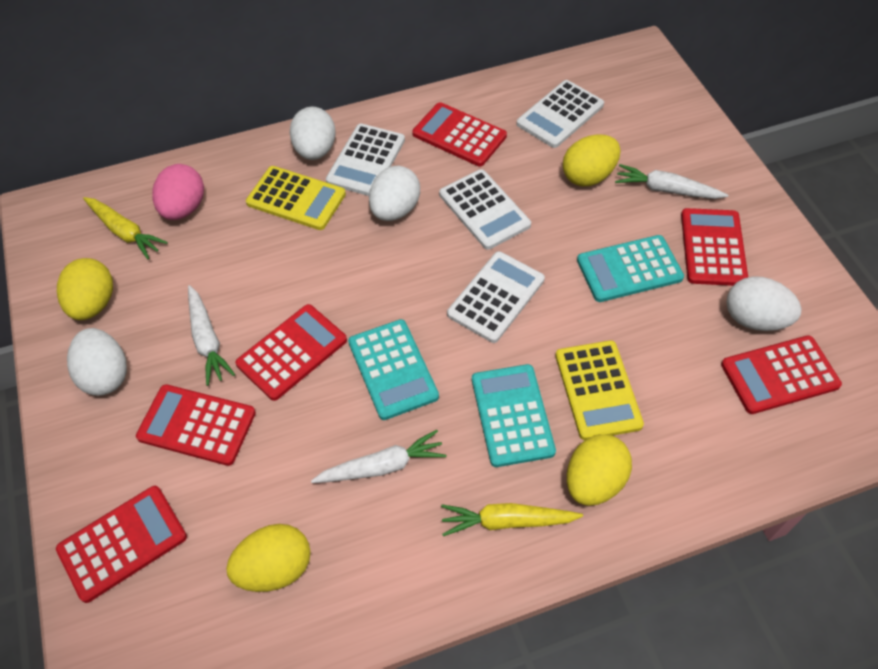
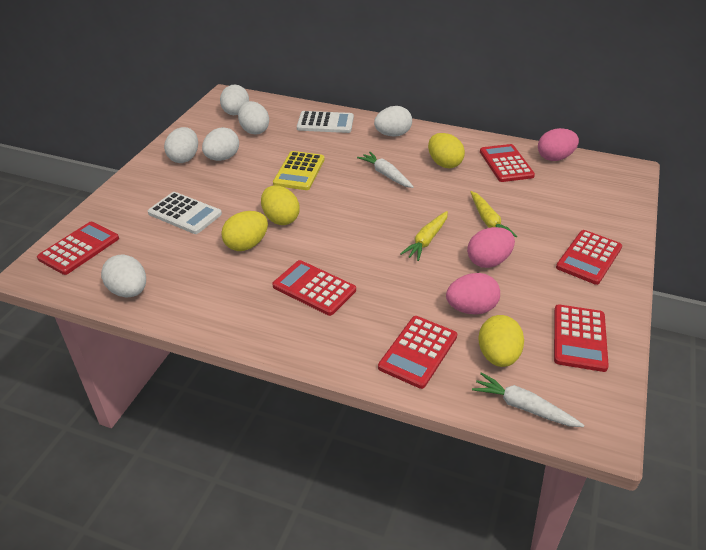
pink egg: 1 -> 3
turquoise calculator: 3 -> 0
white calculator: 4 -> 2
white carrot: 3 -> 2
white egg: 4 -> 6
yellow calculator: 2 -> 1

